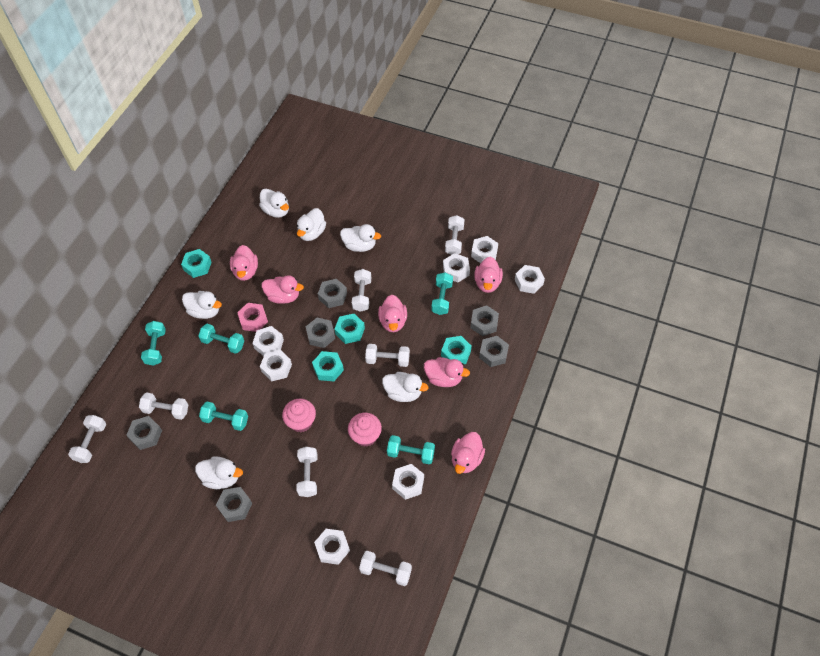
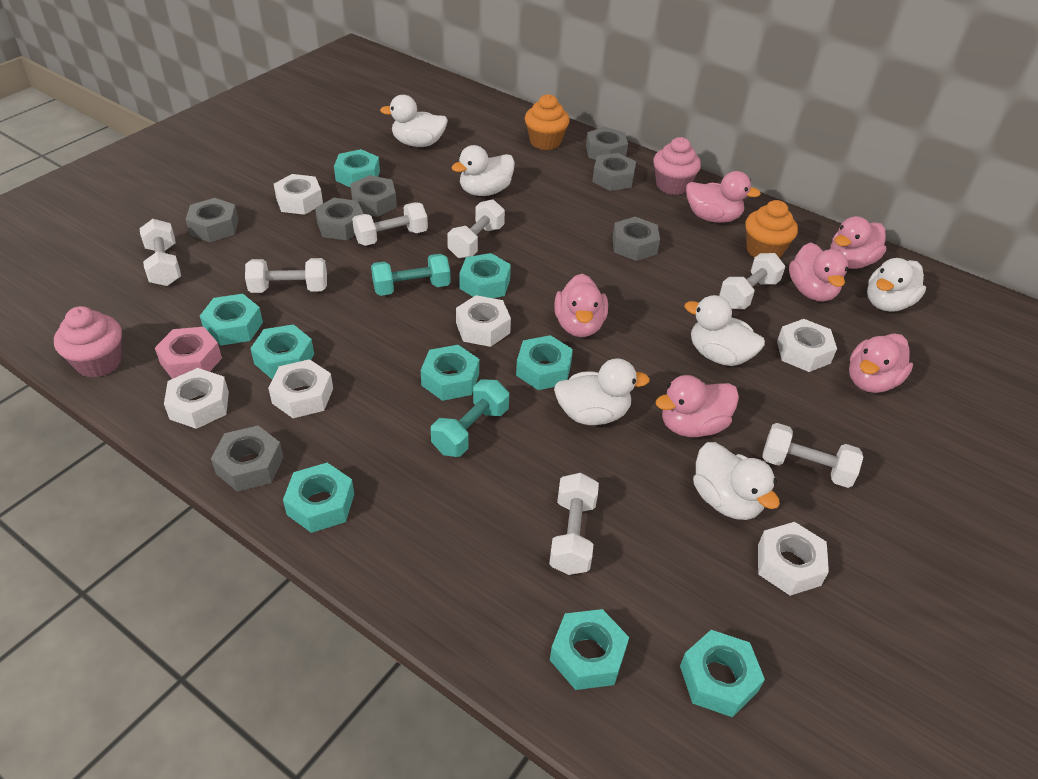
grey nut: 6 -> 7
orange cupcake: 0 -> 2
turquoise dumbbell: 5 -> 2
turquoise nut: 4 -> 9
white nut: 7 -> 6

